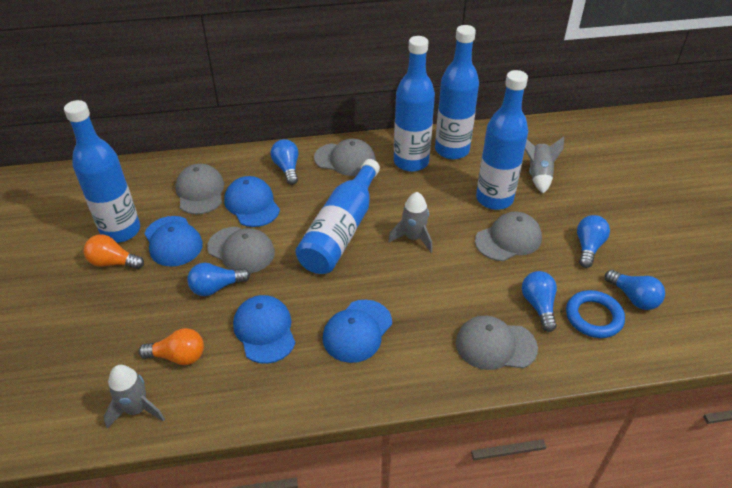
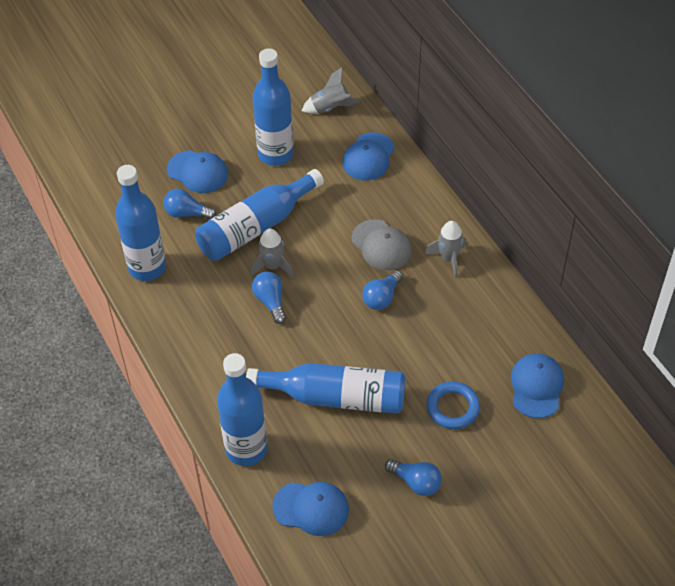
blue light bulb: 5 -> 4
grey cap: 5 -> 1
orange light bulb: 2 -> 0

